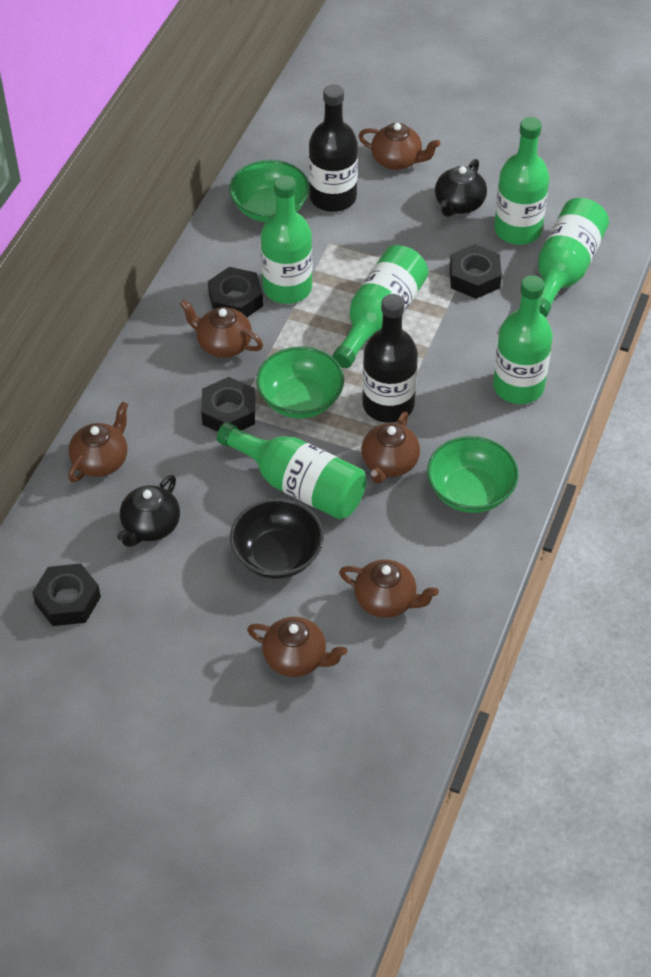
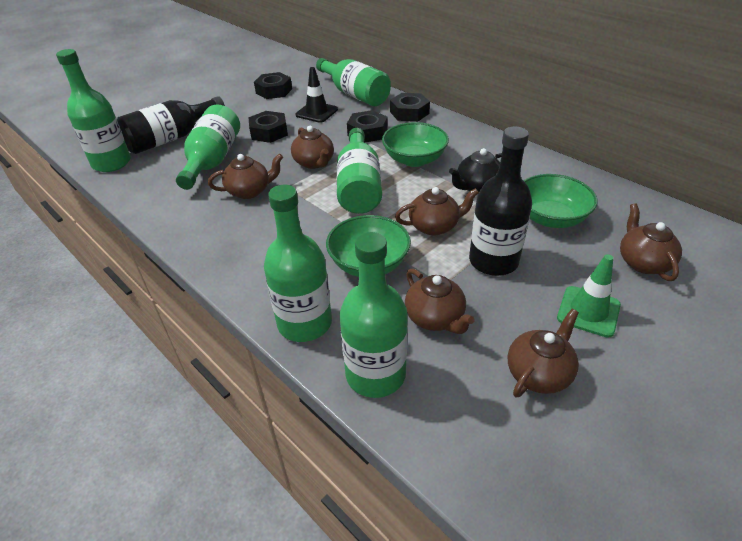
black bowl: 1 -> 0
black teapot: 2 -> 1
black traffic cone: 0 -> 1
green traffic cone: 0 -> 1

